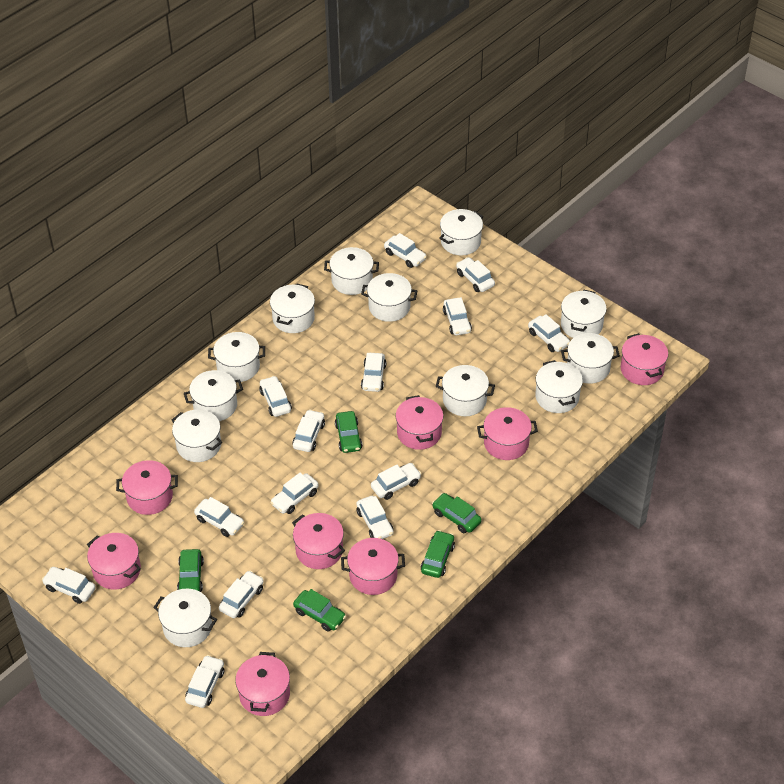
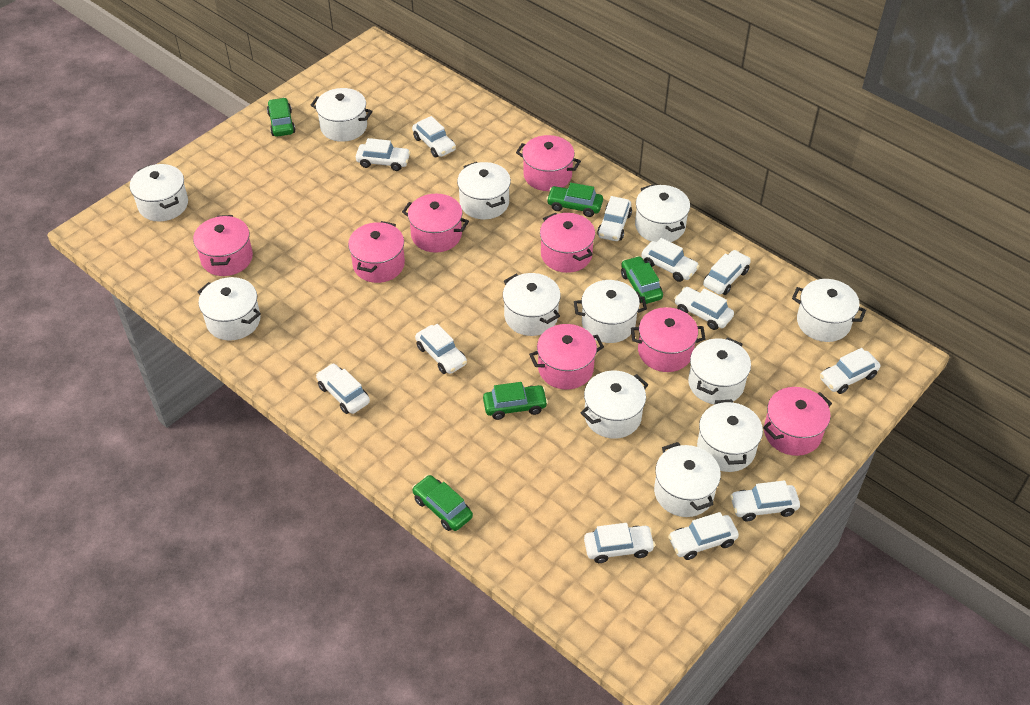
white car: 14 -> 12

